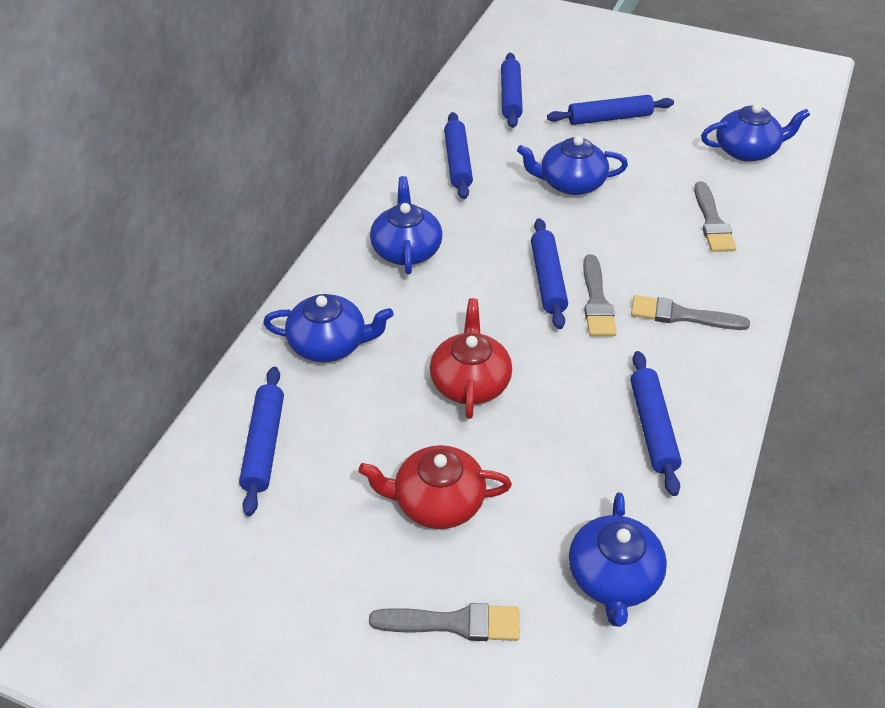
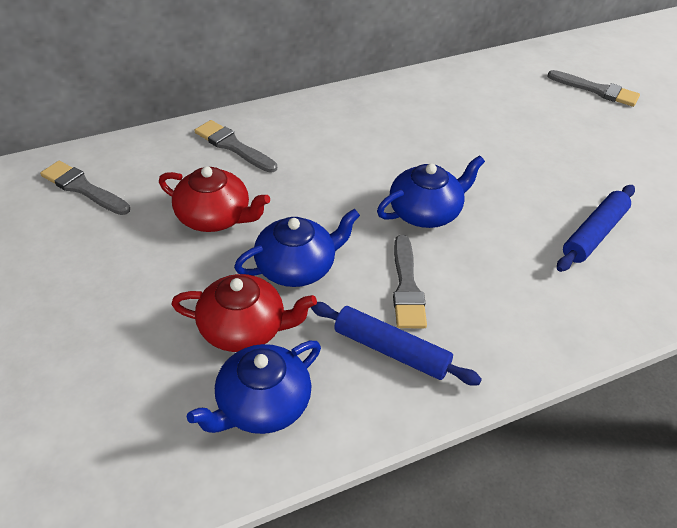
blue rolling pin: 6 -> 2
blue teapot: 5 -> 3

